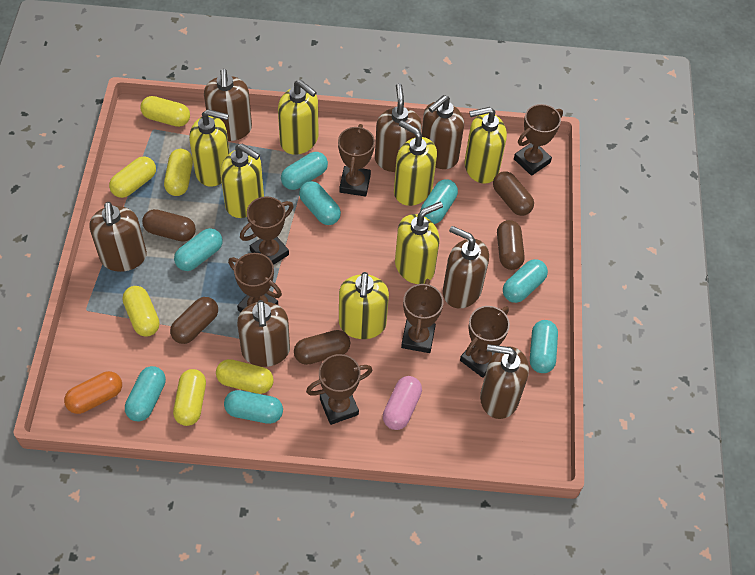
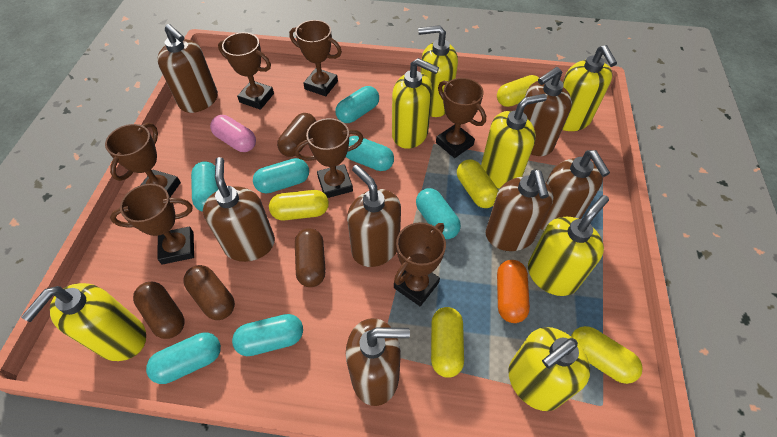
brown capsule: 5 -> 4
turquoise capsule: 8 -> 7
yellow capsule: 6 -> 5

